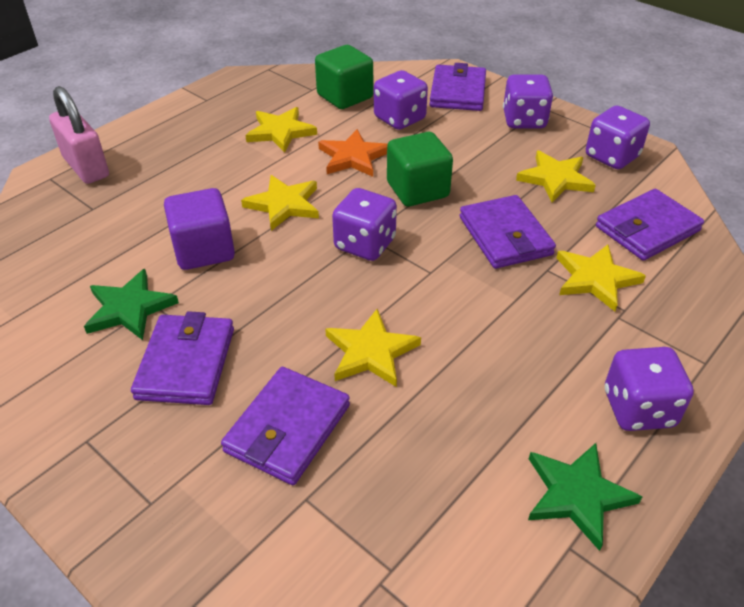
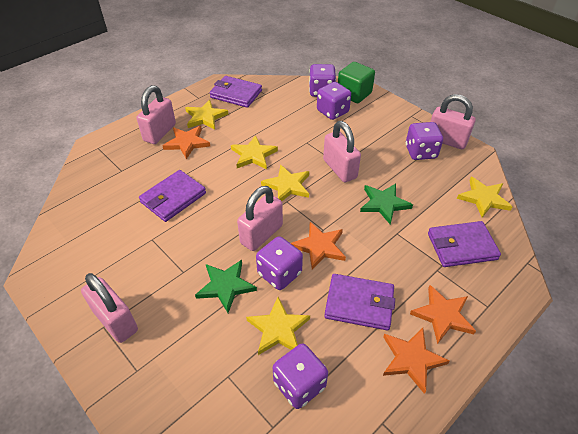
green cube: 2 -> 1
orange star: 1 -> 4
pink padlock: 1 -> 5
purple cube: 1 -> 0
purple wallet: 5 -> 4

